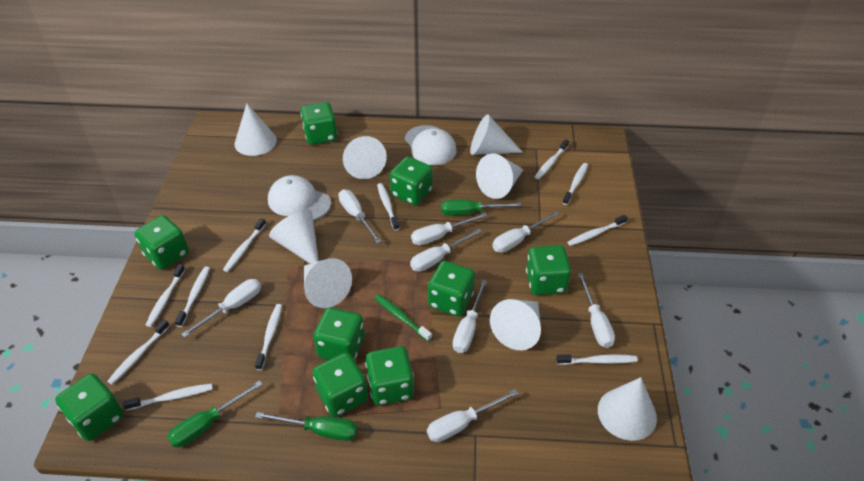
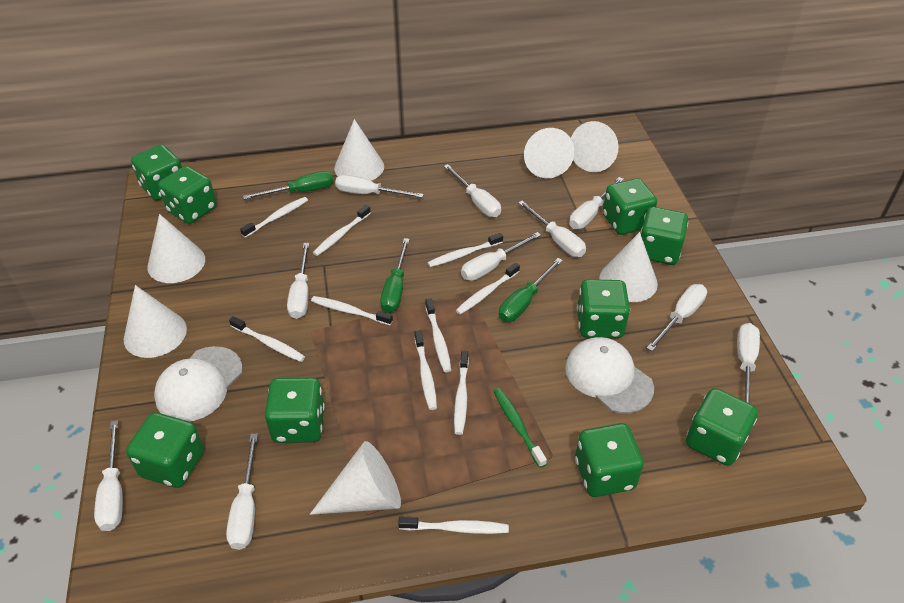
white cone: 8 -> 7
white screwdriver: 8 -> 10
white toothbrush: 11 -> 10

